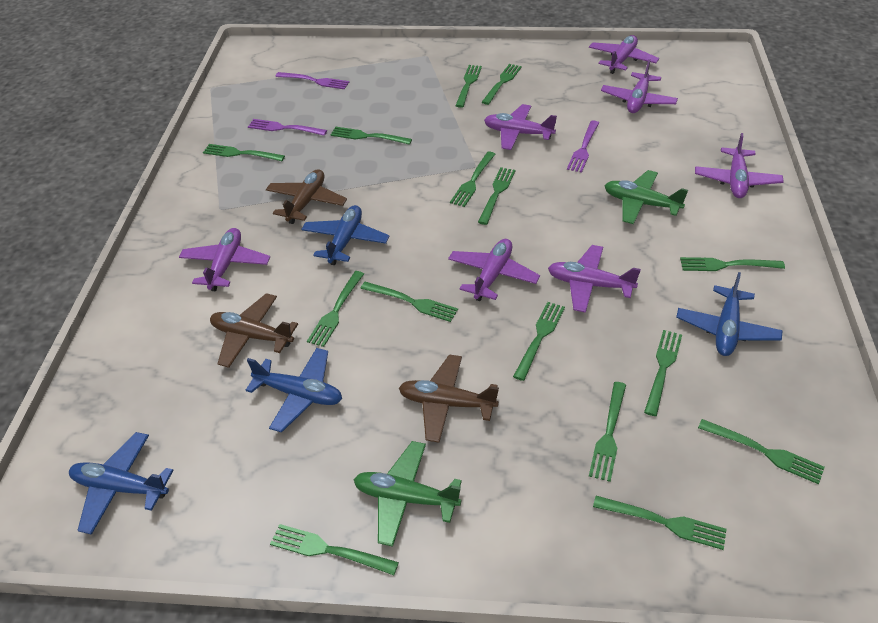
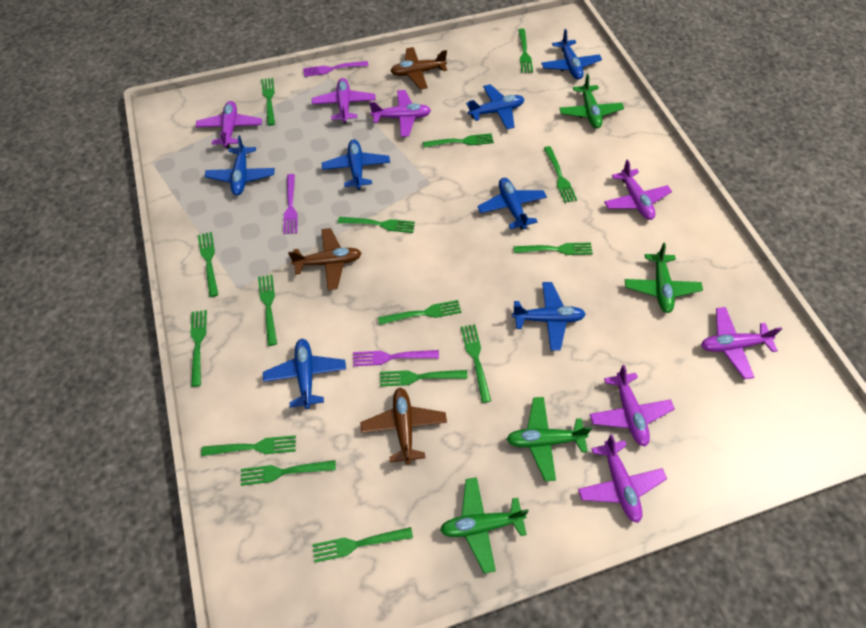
blue plane: 4 -> 7
green plane: 2 -> 4

